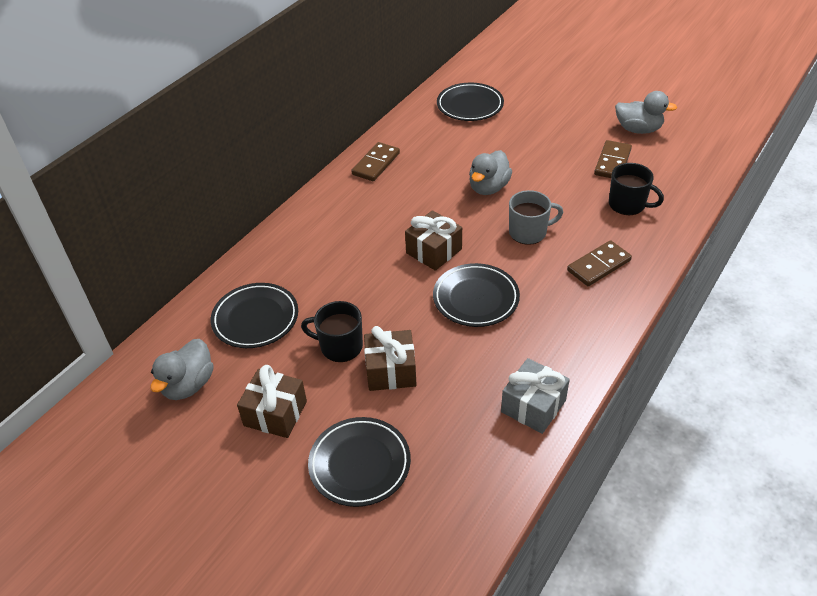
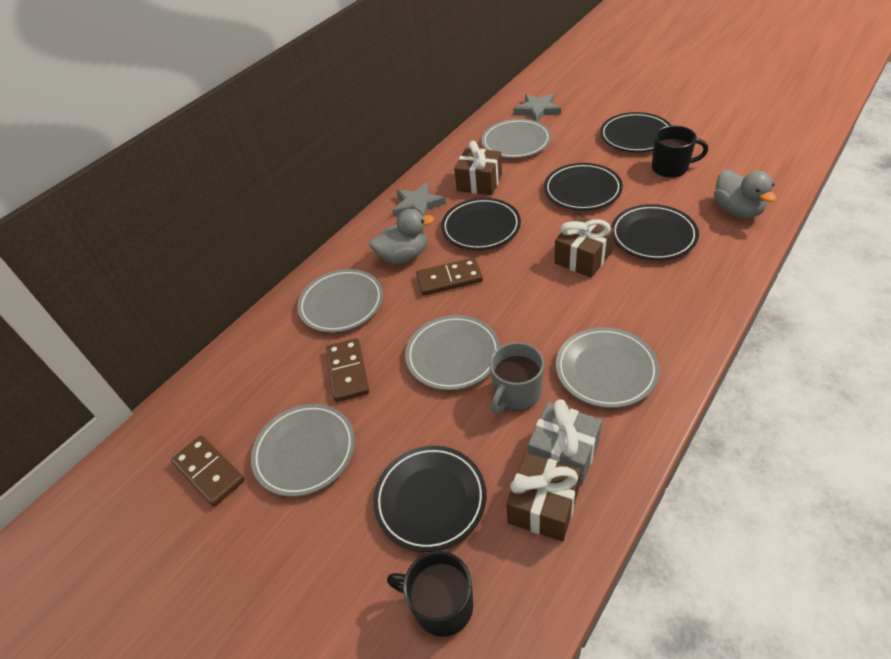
black plate: 4 -> 5
grey duck: 3 -> 2
grey plate: 0 -> 5
grey star: 0 -> 2

